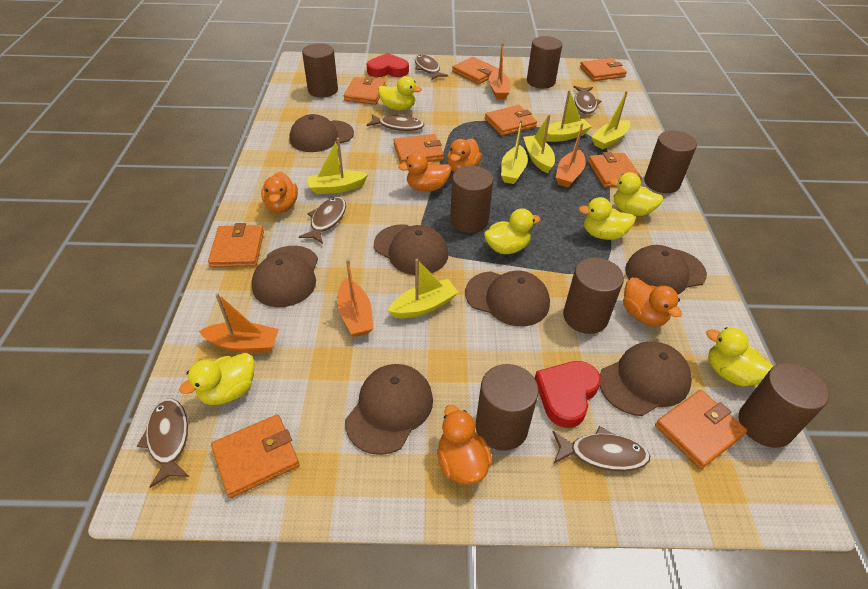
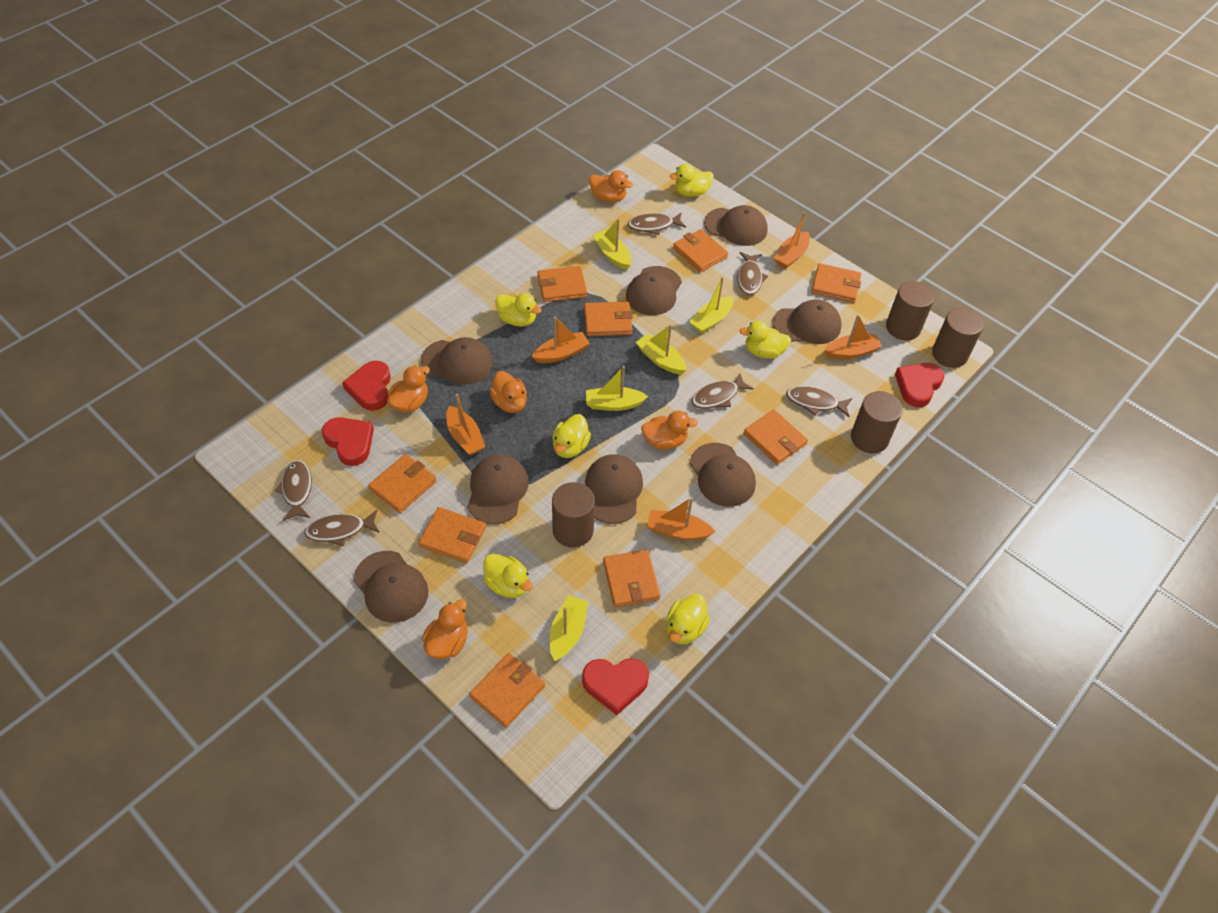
brown cap: 7 -> 8
brown cylinder: 7 -> 4
orange boat: 4 -> 5
red heart: 2 -> 4
yellow boat: 6 -> 5

